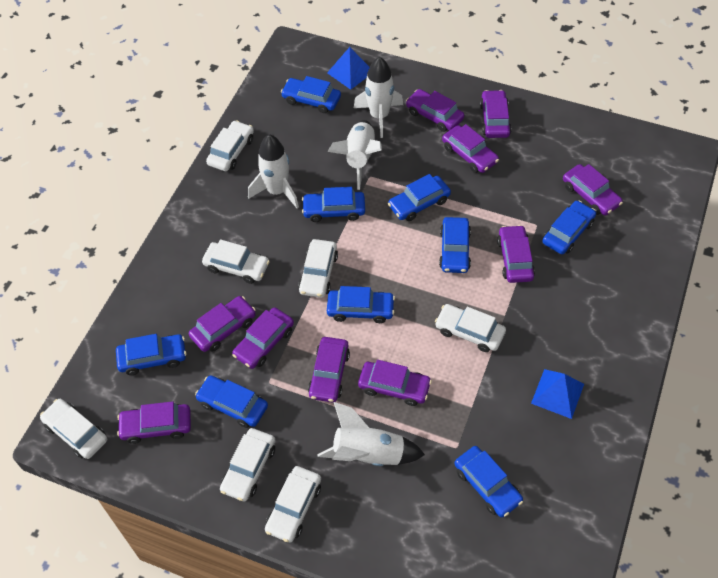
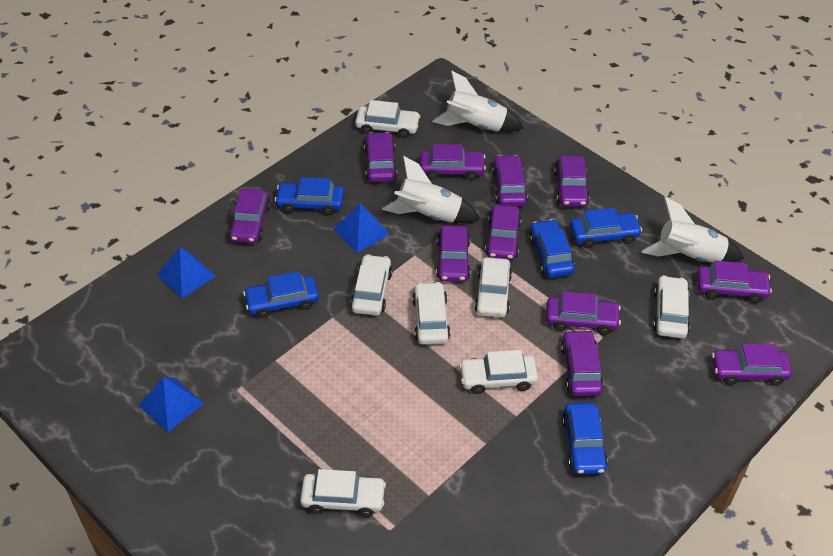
blue car: 9 -> 5
blue pyramid: 2 -> 3
purple car: 10 -> 11
white rocket: 4 -> 3

